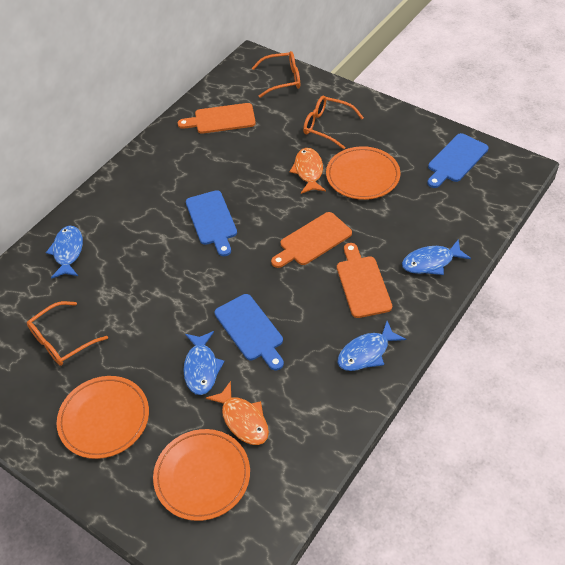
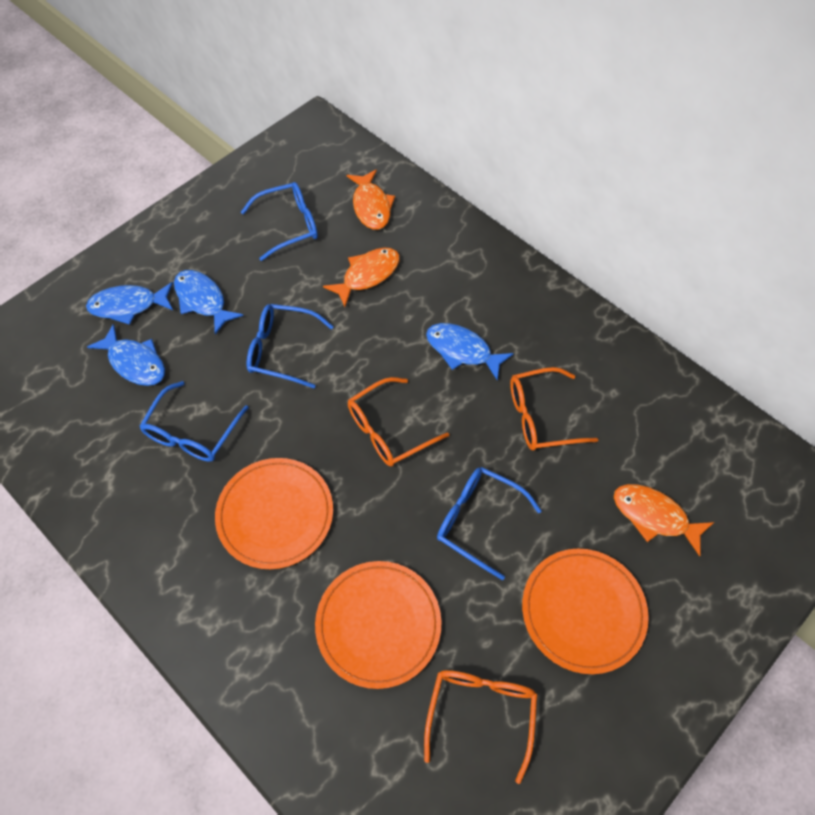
blue cutting board: 3 -> 0
blue glasses: 0 -> 4
orange cutting board: 3 -> 0
orange fish: 2 -> 3

